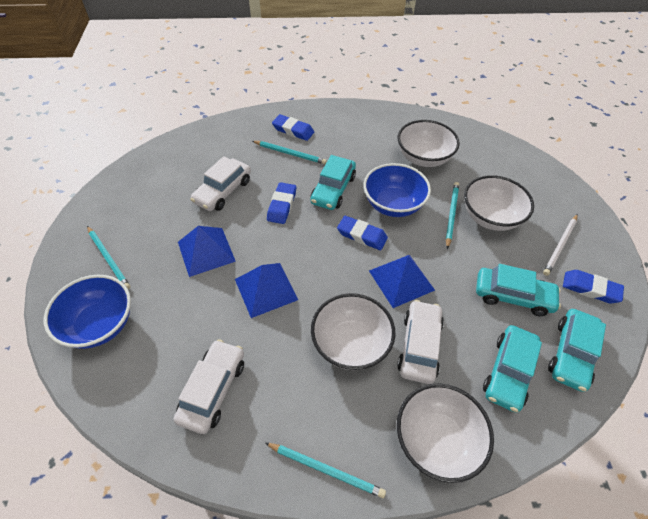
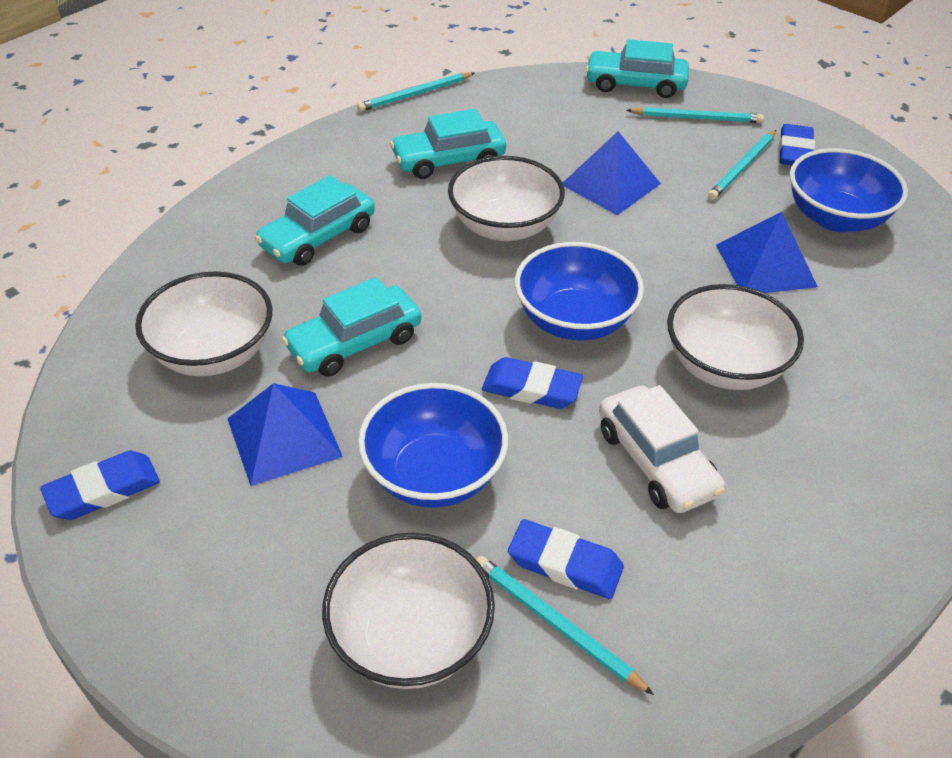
blue bowl: 2 -> 3
white car: 3 -> 1
white pencil: 1 -> 0

